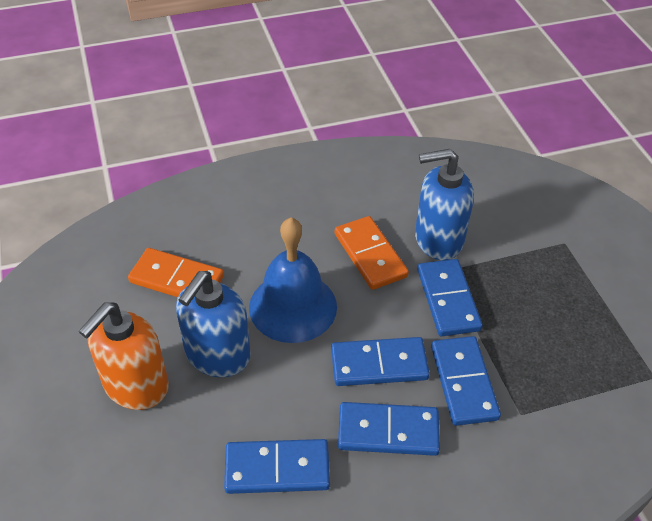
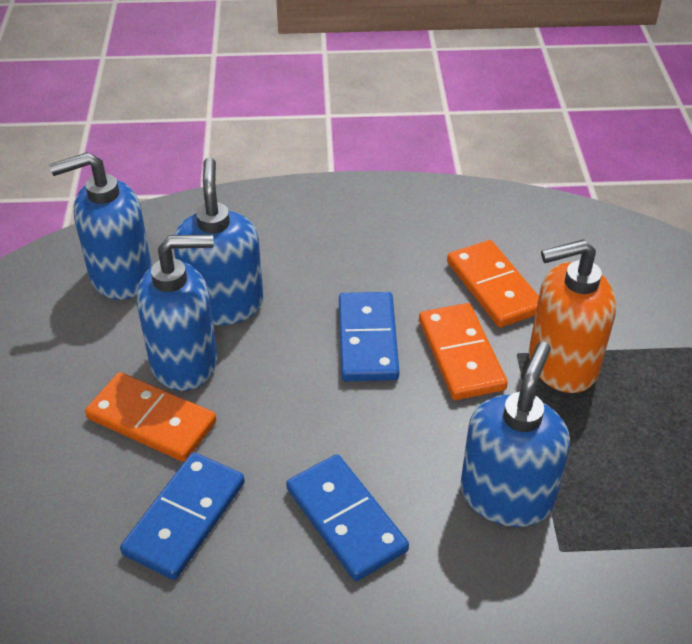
blue bell: 1 -> 0
blue domino: 5 -> 3
blue soap dispenser: 2 -> 4
orange domino: 2 -> 3

